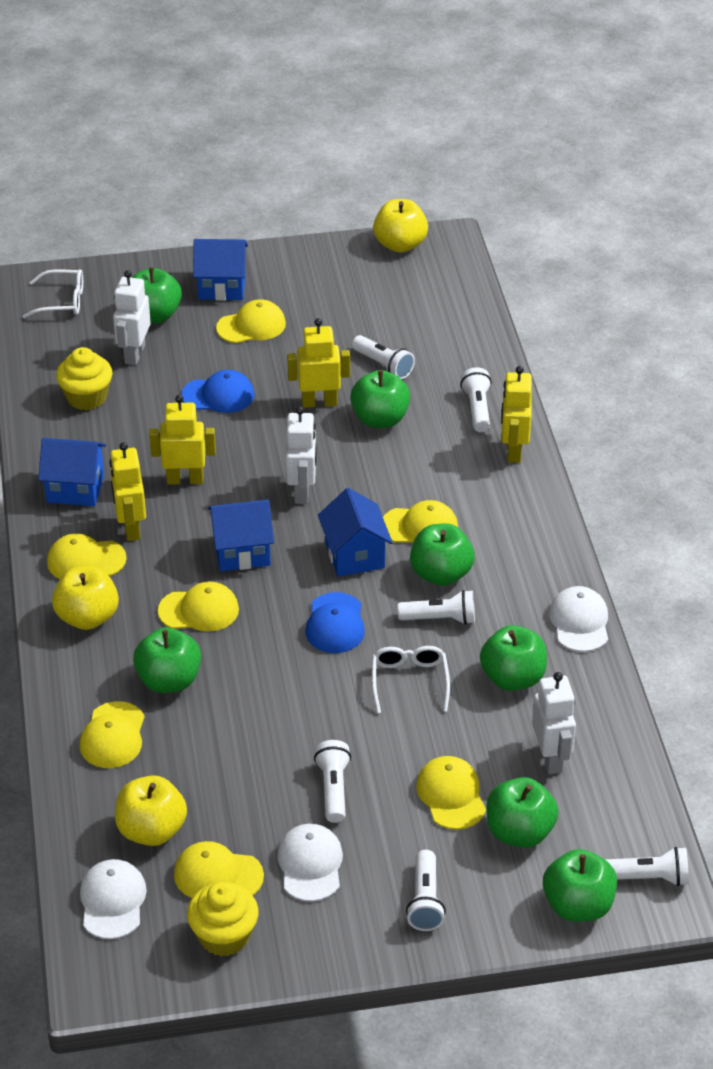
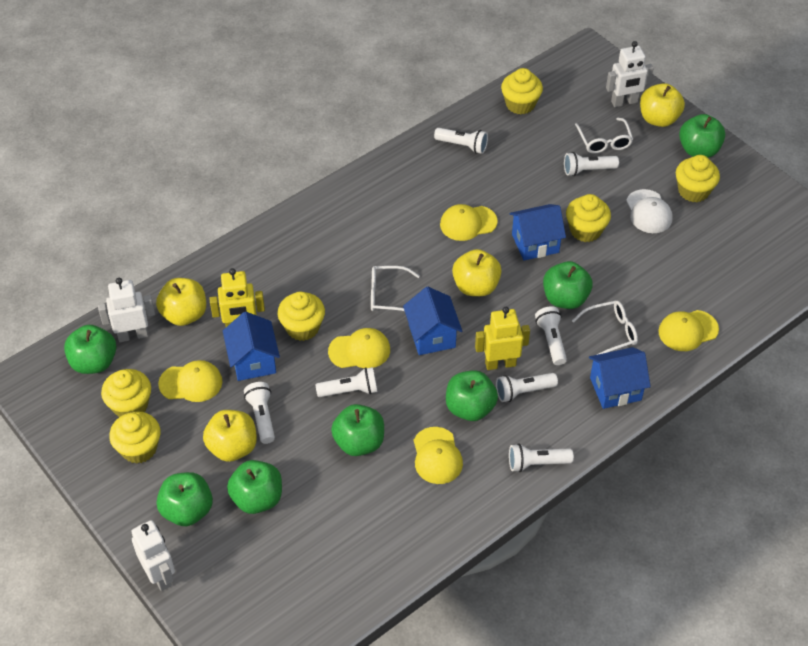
blue cap: 2 -> 0
white cap: 3 -> 1
white flashlight: 6 -> 7
white glasses: 2 -> 3
yellow apple: 3 -> 4
yellow cap: 7 -> 5
yellow cupcake: 2 -> 6
yellow robot: 4 -> 2

